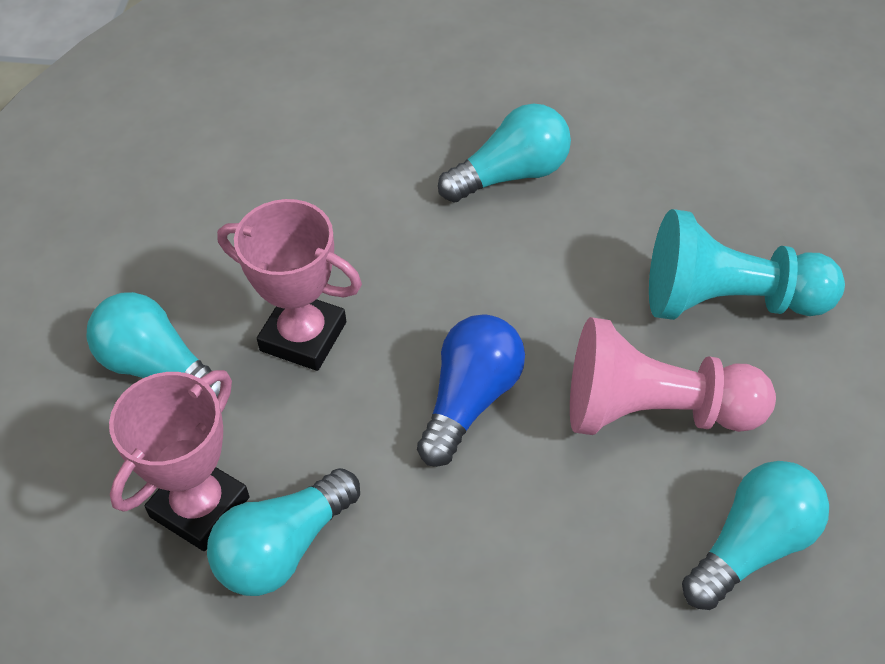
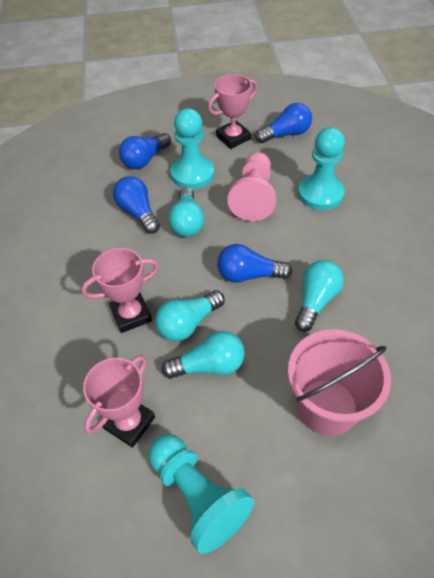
blue light bulb: 1 -> 4
pink bucket: 0 -> 1
pink trophy: 2 -> 3
turquoise pawn: 1 -> 3

